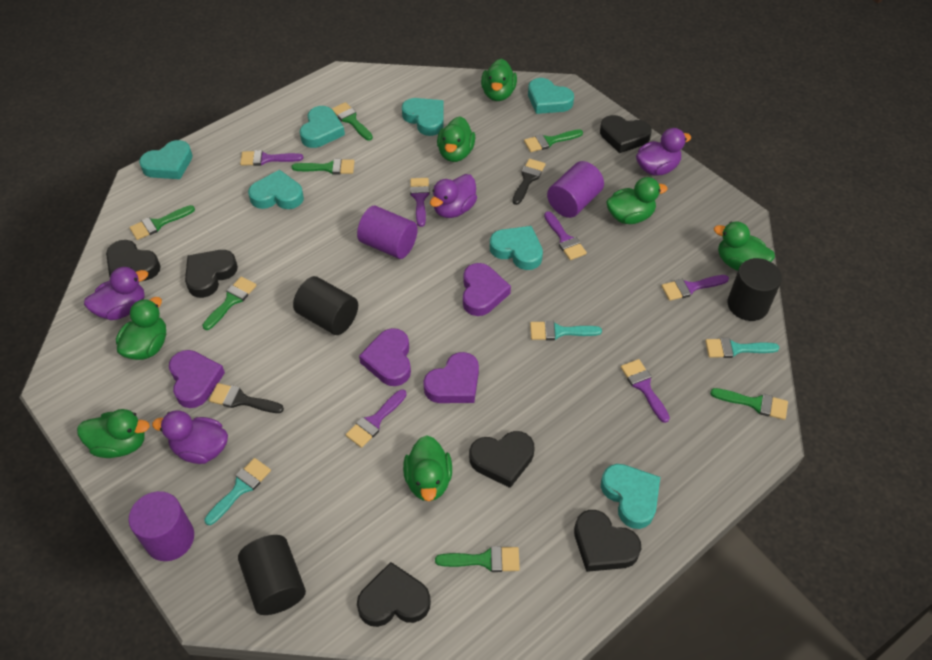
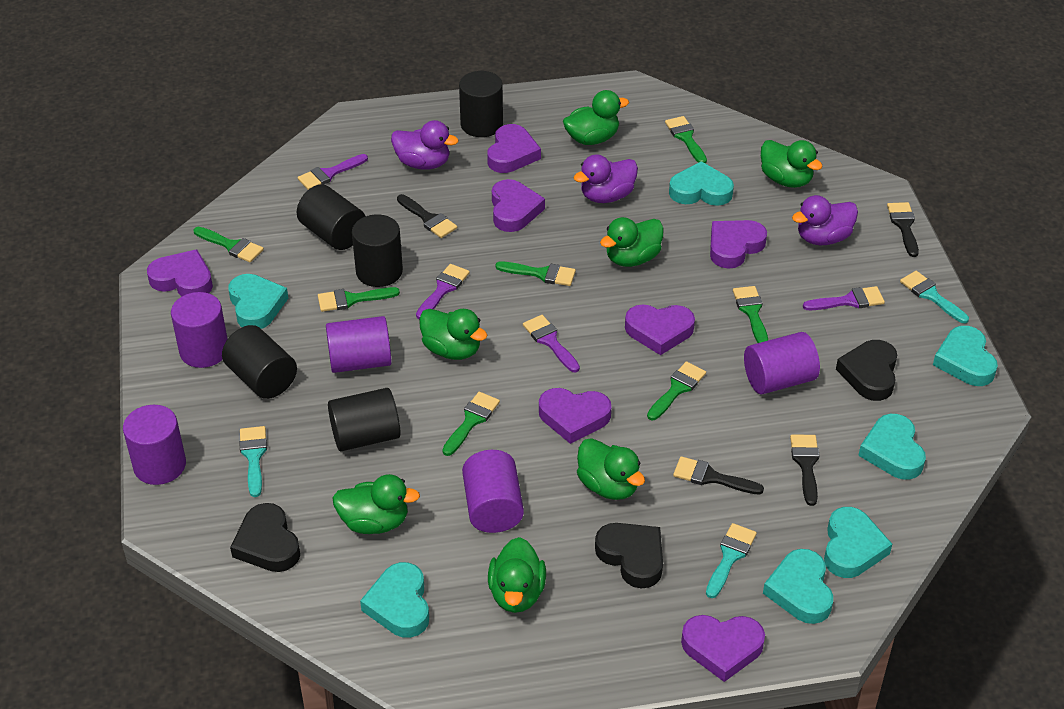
black brush: 2 -> 4
black cylinder: 3 -> 5
black heart: 6 -> 3
purple brush: 6 -> 4
purple cylinder: 3 -> 5
purple duck: 4 -> 3
purple heart: 4 -> 7

